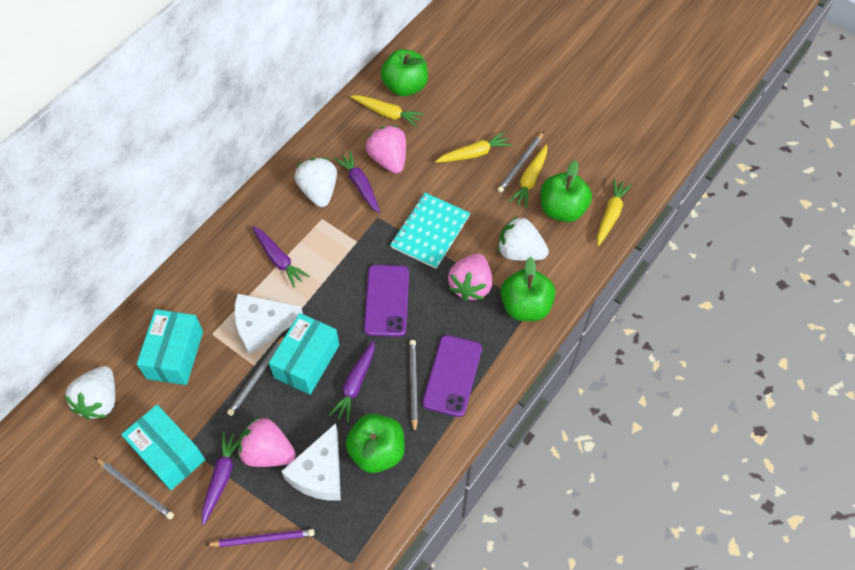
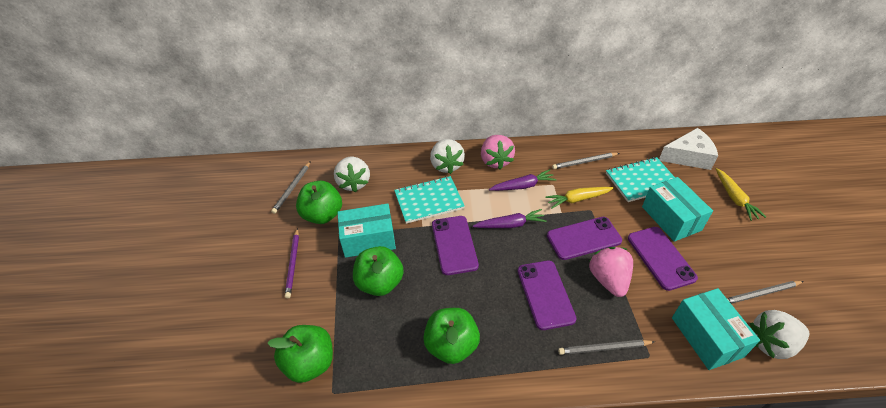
pink strawberry: 3 -> 2
purple carrot: 4 -> 2
purple phone: 2 -> 4
turquoise notebook: 1 -> 2
white cheese: 2 -> 1
yellow carrot: 4 -> 2

